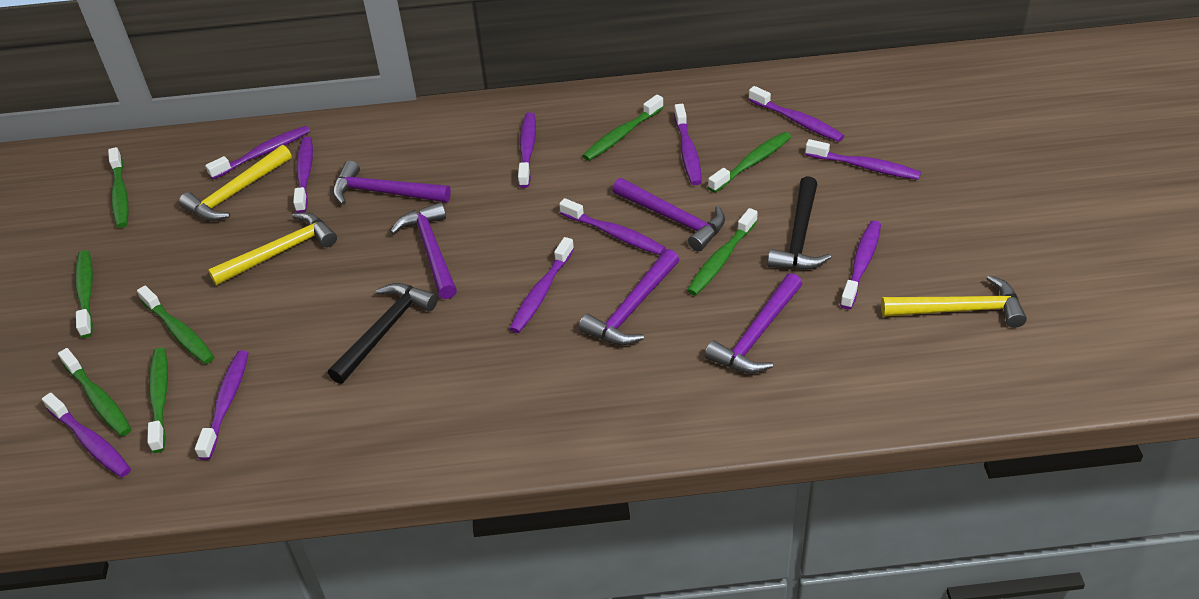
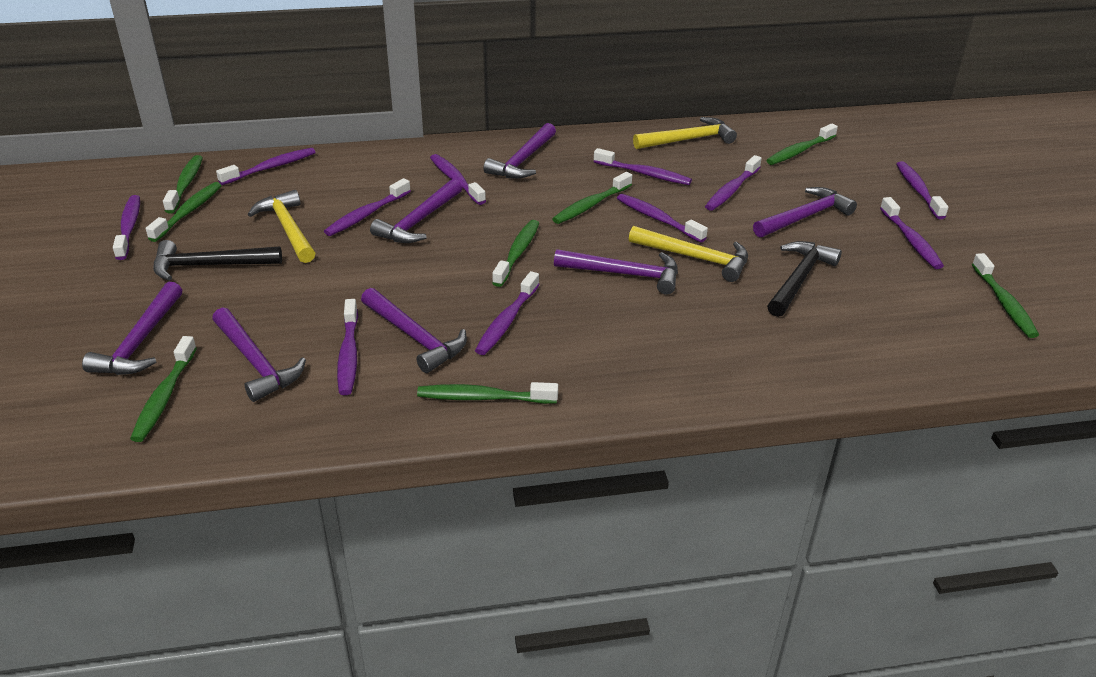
purple hammer: 5 -> 7

